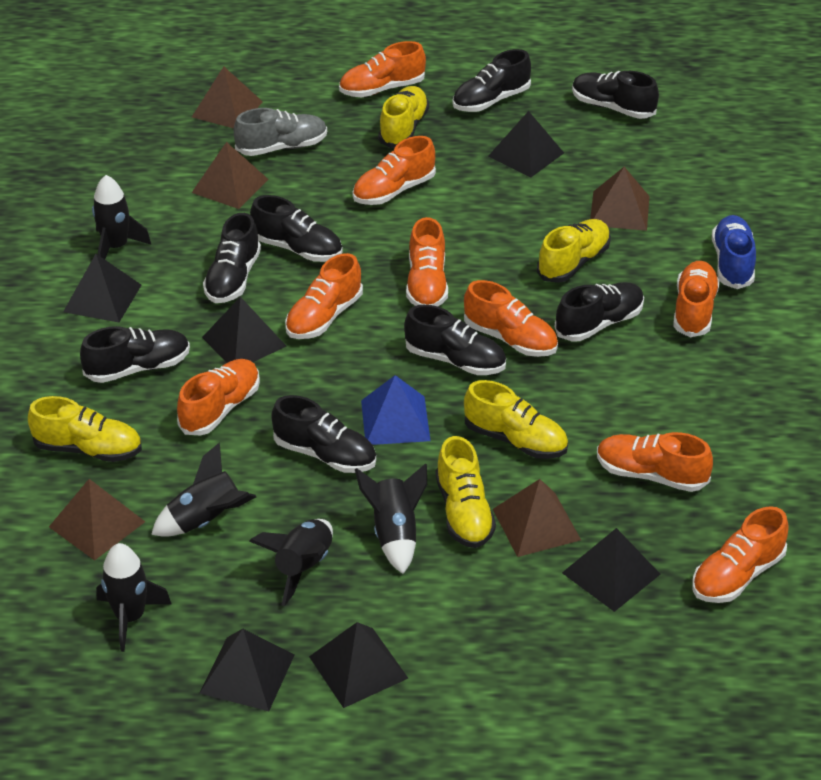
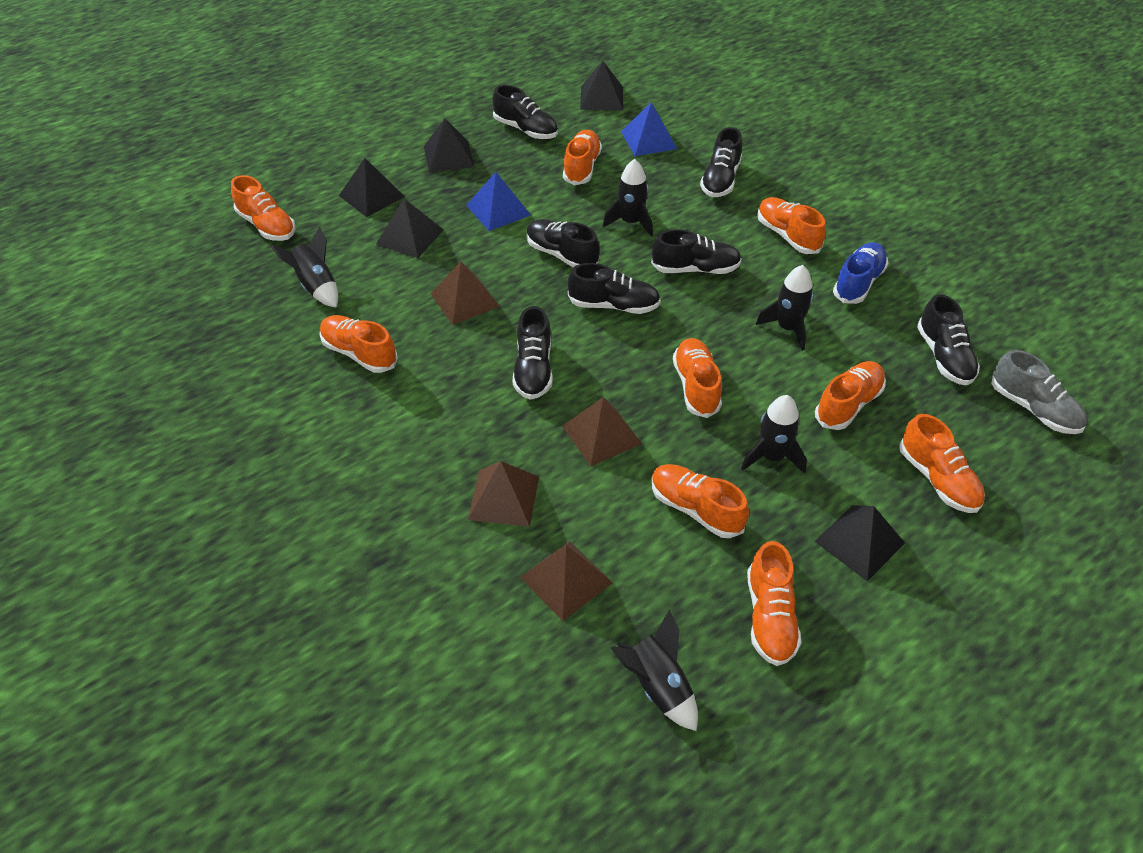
black pyramid: 6 -> 5
black shoe: 8 -> 7
blue pyramid: 1 -> 2
brown pyramid: 5 -> 4
yellow shoe: 5 -> 0

